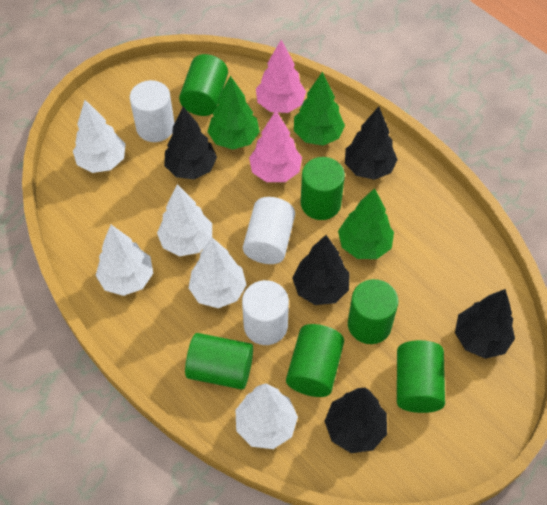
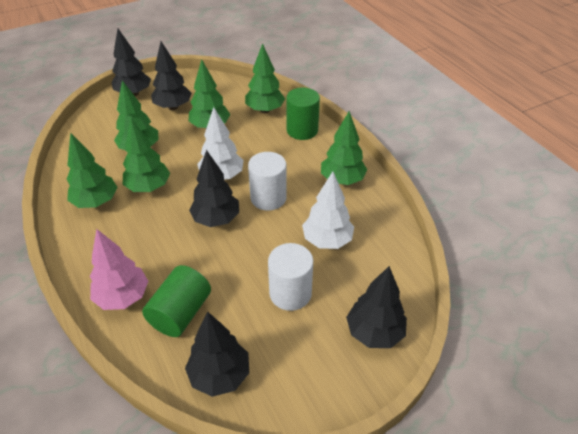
green cylinder: 6 -> 2
green tree: 3 -> 6
pink tree: 2 -> 1
white cylinder: 3 -> 2
white tree: 5 -> 2

